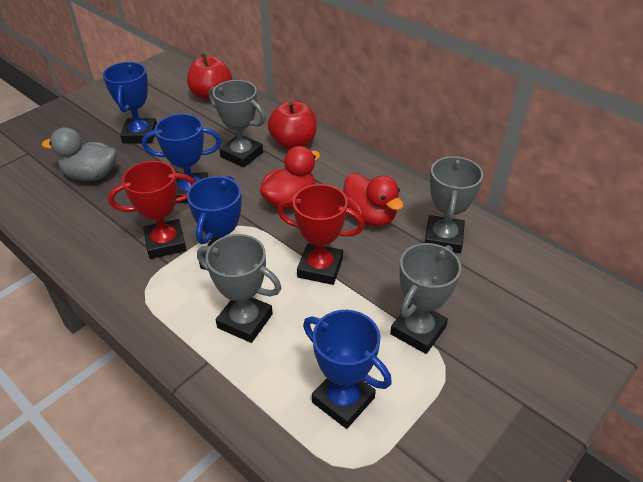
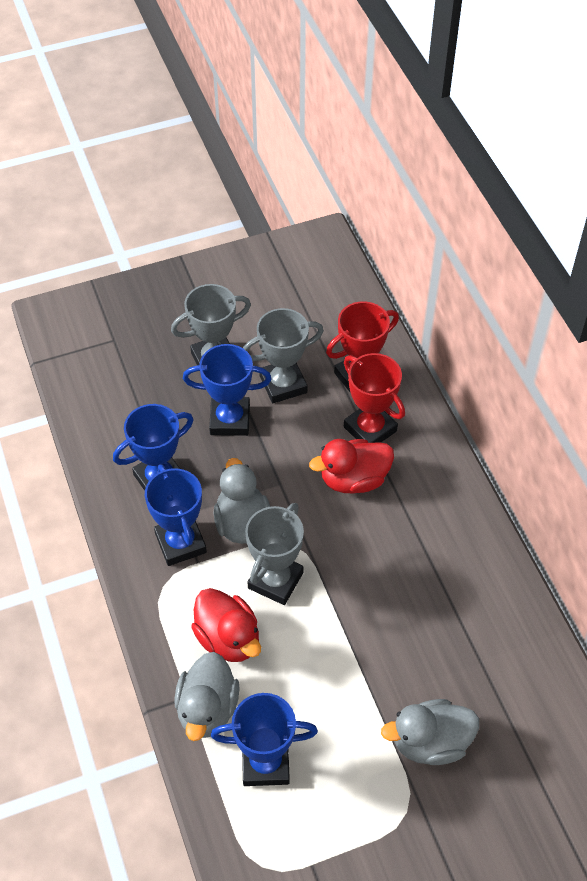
grey duck: 1 -> 3
grey trophy: 4 -> 3
red apple: 2 -> 0

